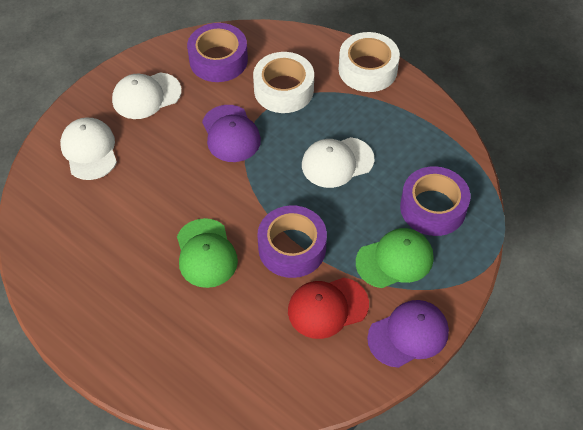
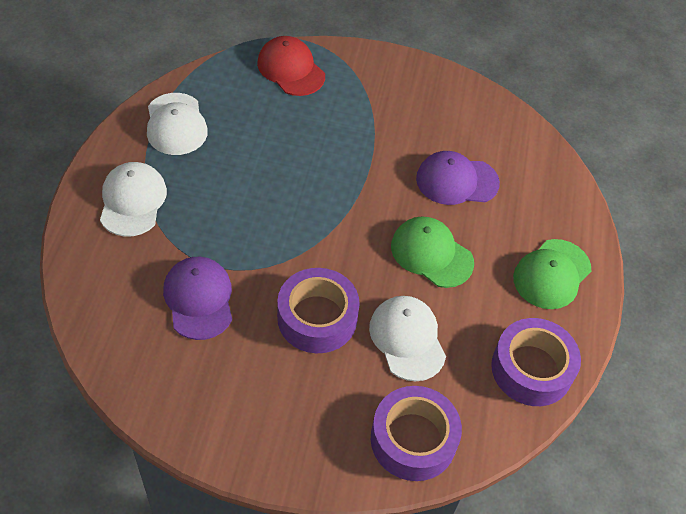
white tape: 2 -> 0

